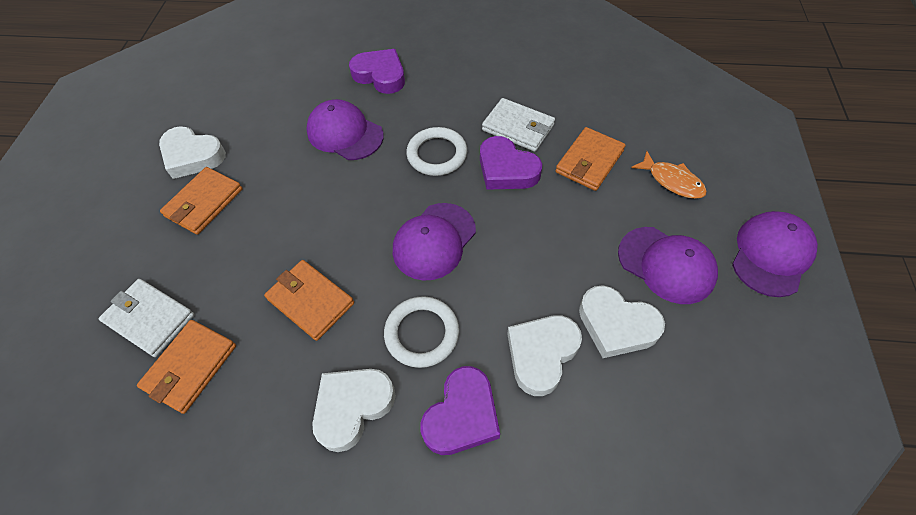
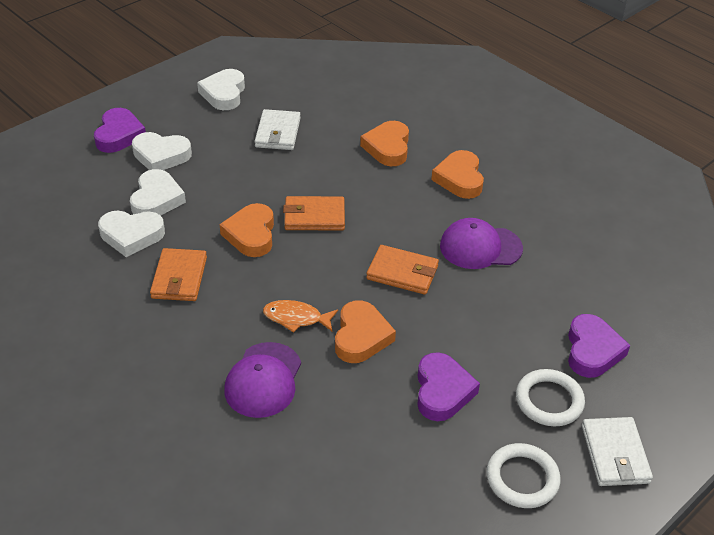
orange heart: 0 -> 4
orange wallet: 4 -> 3
purple cap: 4 -> 2

